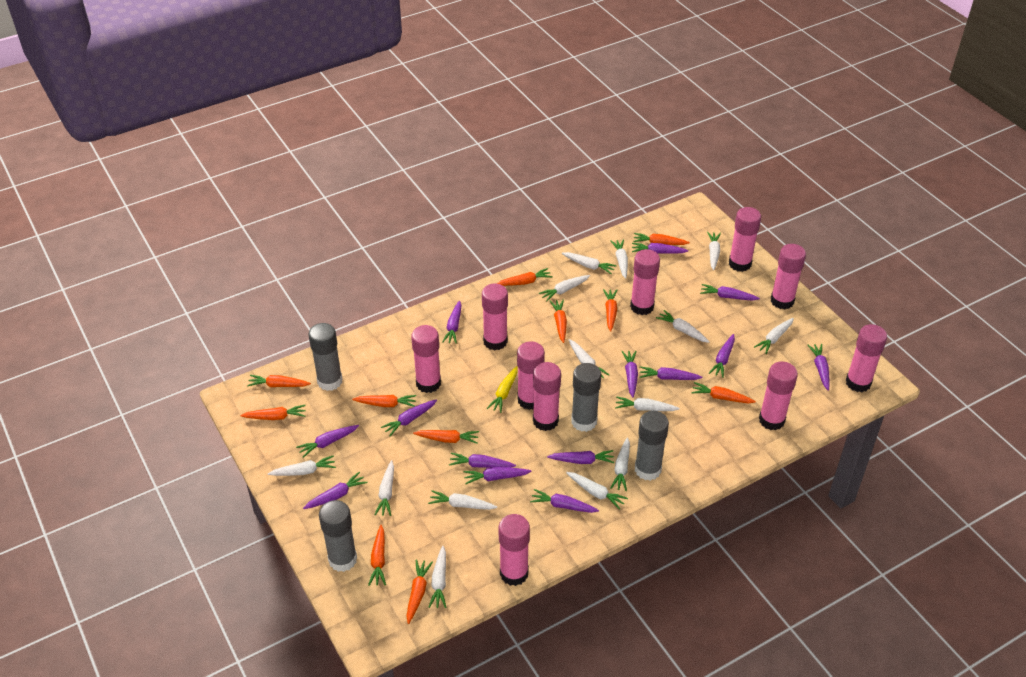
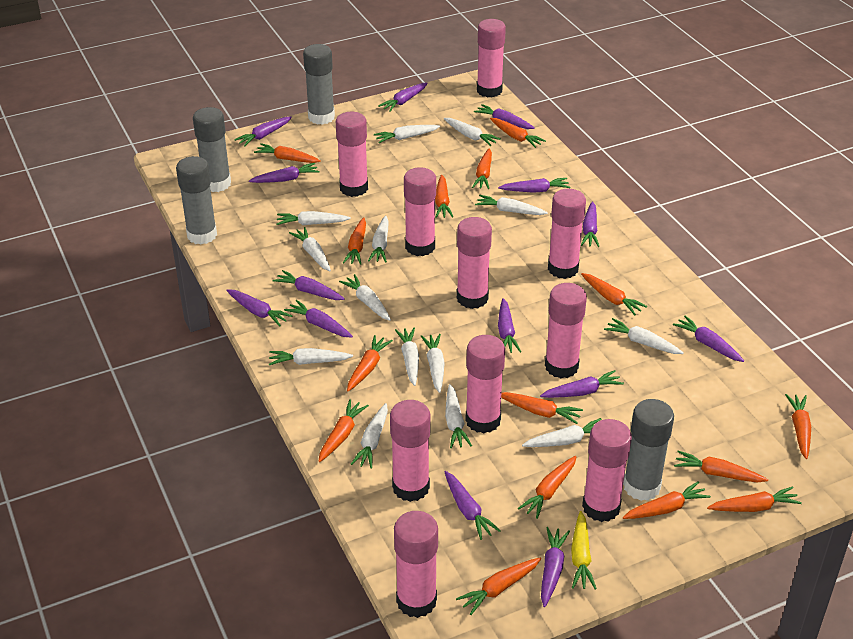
orange carrot: 11 -> 15

